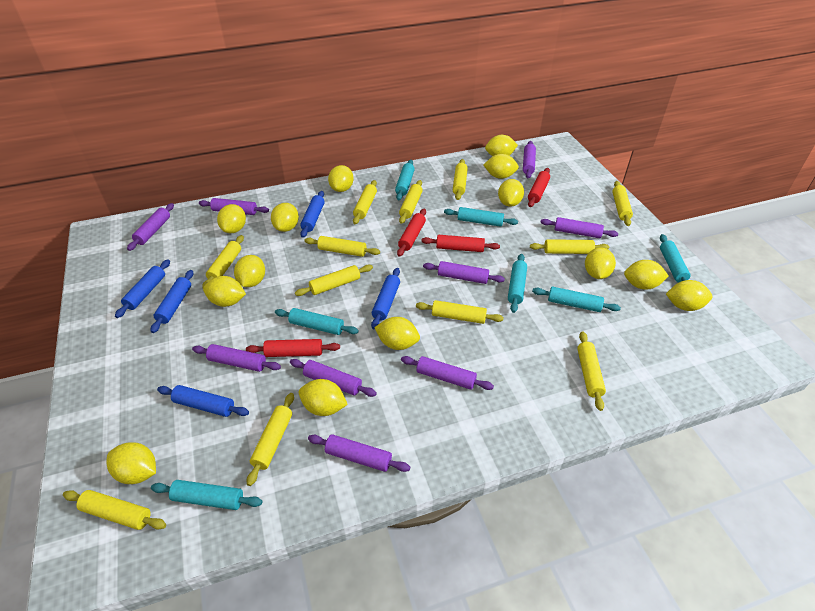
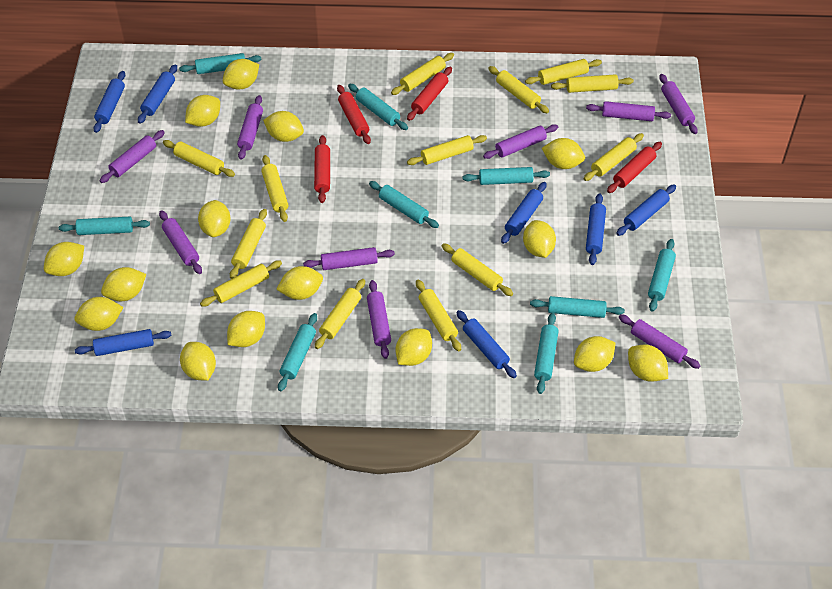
blue rolling pin: 5 -> 7
turquoise rolling pin: 7 -> 9
yellow lemon: 14 -> 15
yellow rolling pin: 12 -> 13

